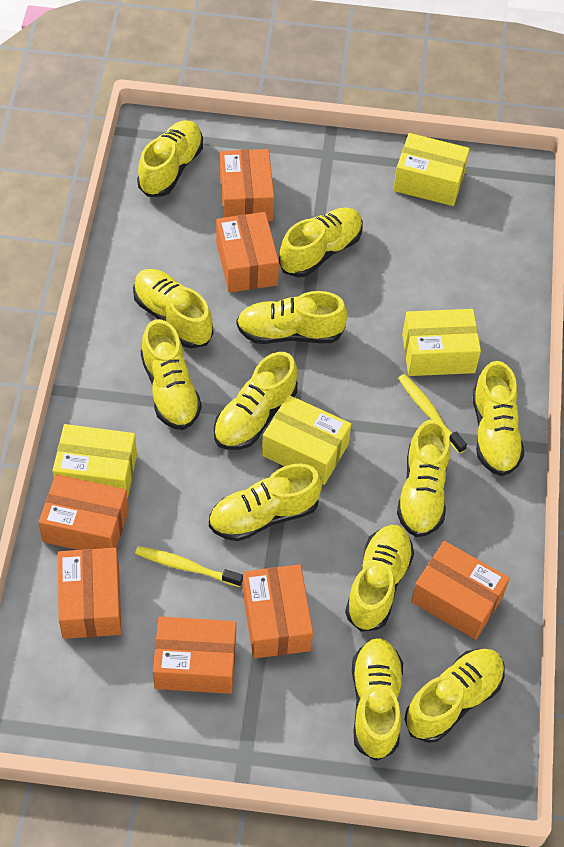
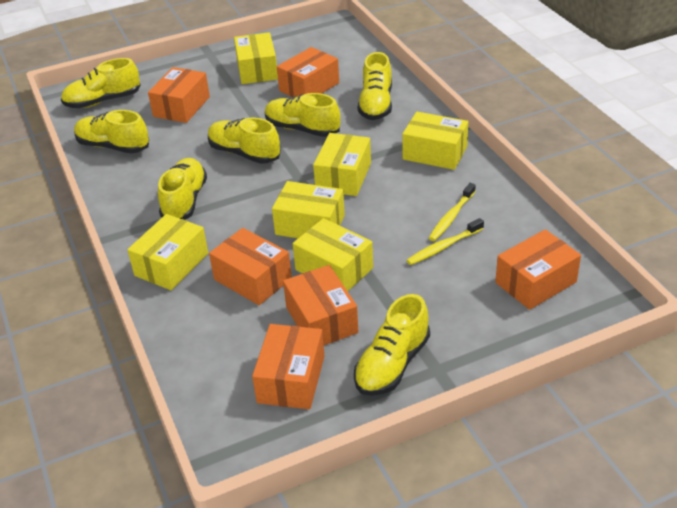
orange box: 7 -> 6
yellow box: 4 -> 6
yellow shoe: 12 -> 7

